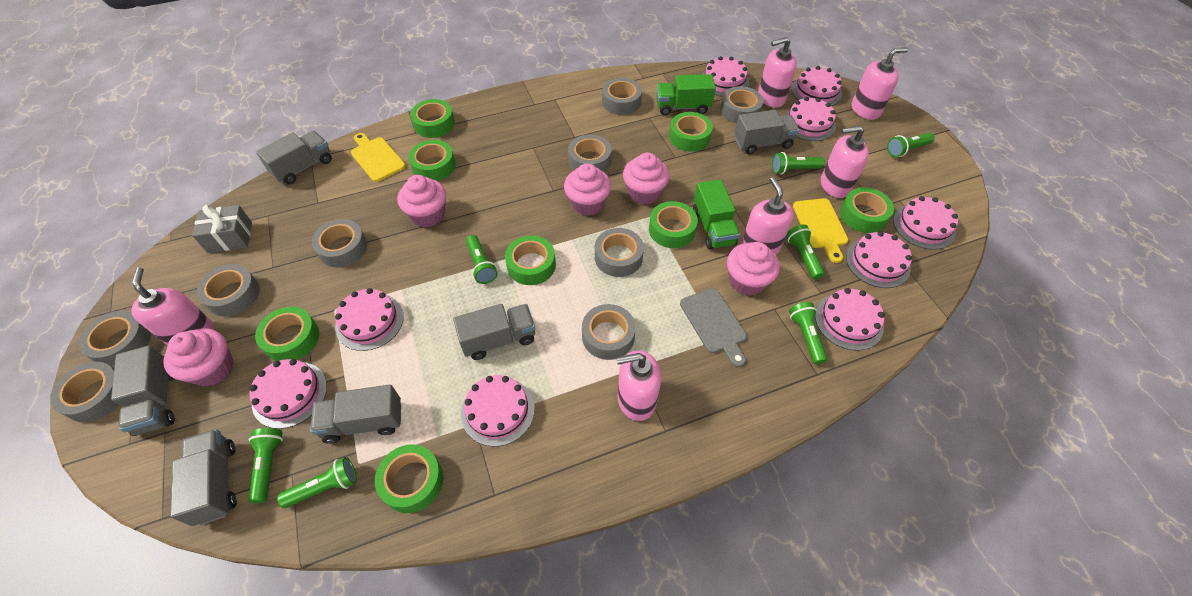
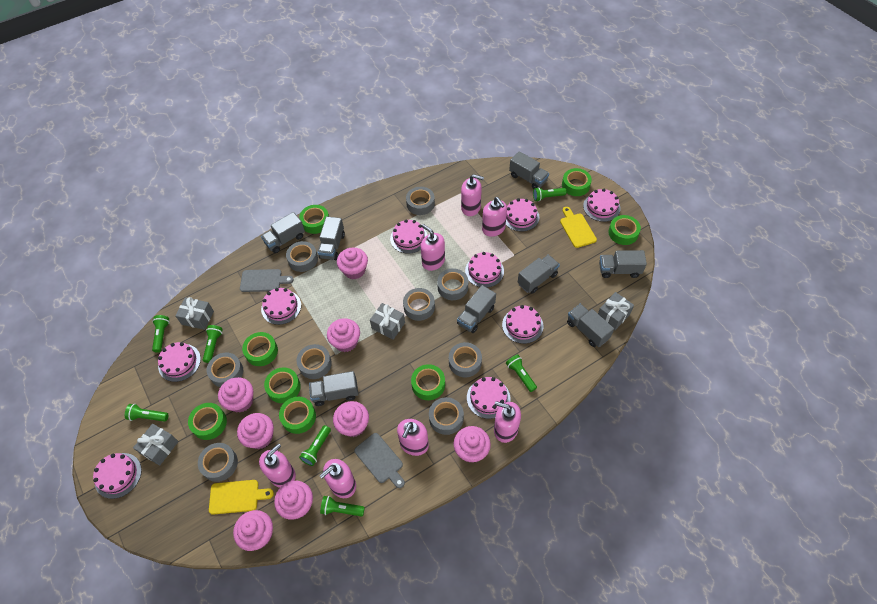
green truck: 2 -> 0
grey cutting board: 1 -> 2
grey gift: 1 -> 4
grey truck: 6 -> 8
pink cupcake: 5 -> 8
pink soap dispenser: 6 -> 7

